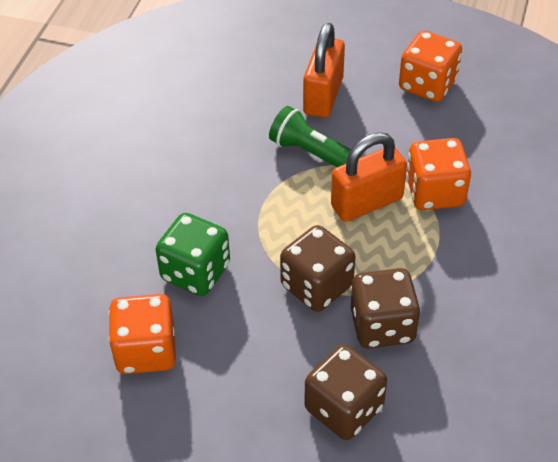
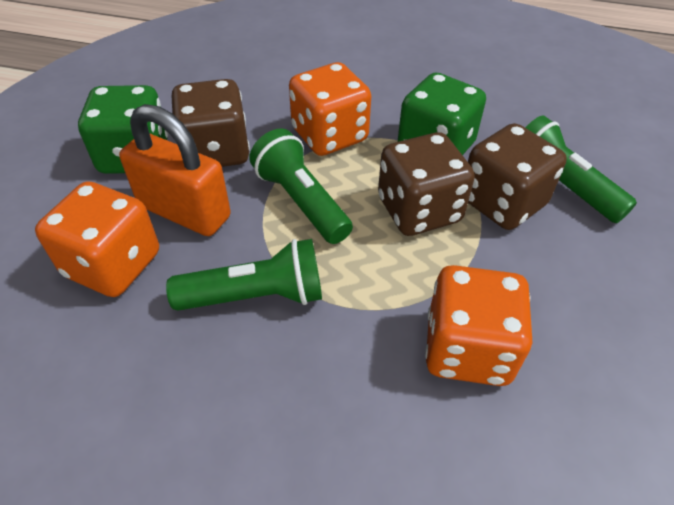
green dice: 1 -> 2
green flashlight: 1 -> 3
orange padlock: 2 -> 1

